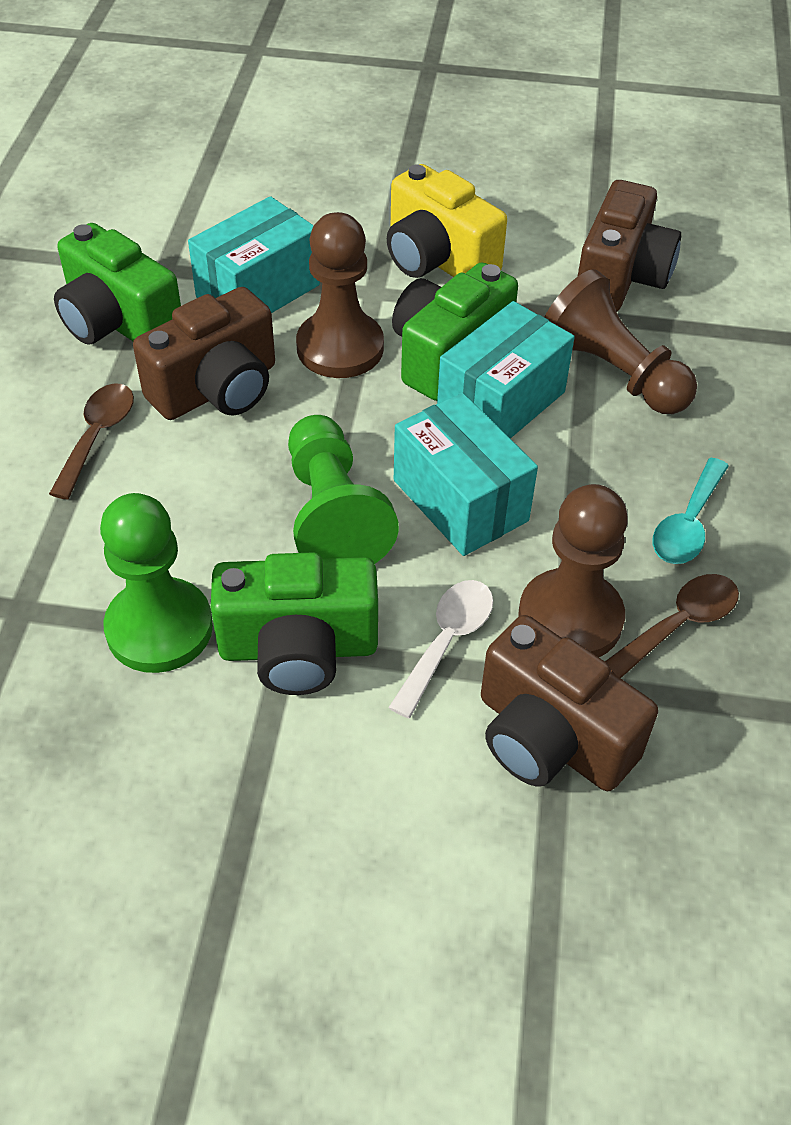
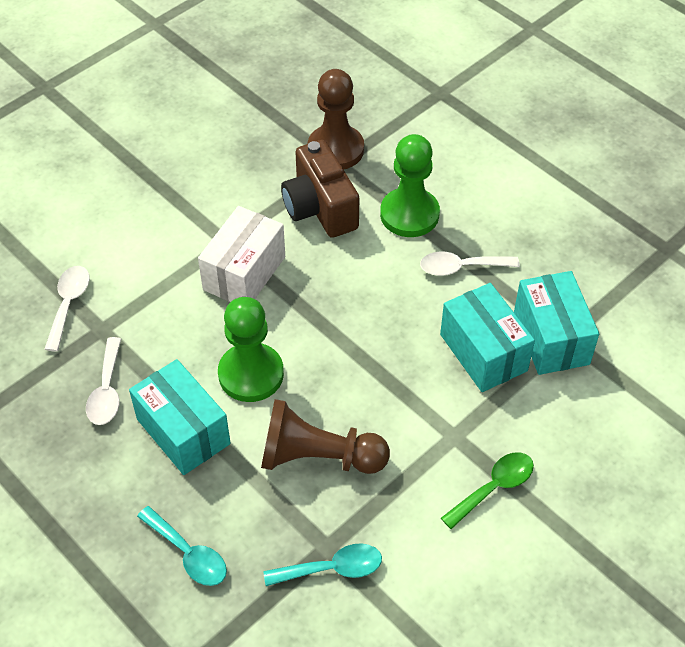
brown camera: 3 -> 1
brown pawn: 3 -> 2
brown spoon: 2 -> 0
green camera: 3 -> 0
green spoon: 0 -> 1
turquoise spoon: 1 -> 2
white box: 0 -> 1
white spoon: 1 -> 3
yellow camera: 1 -> 0

